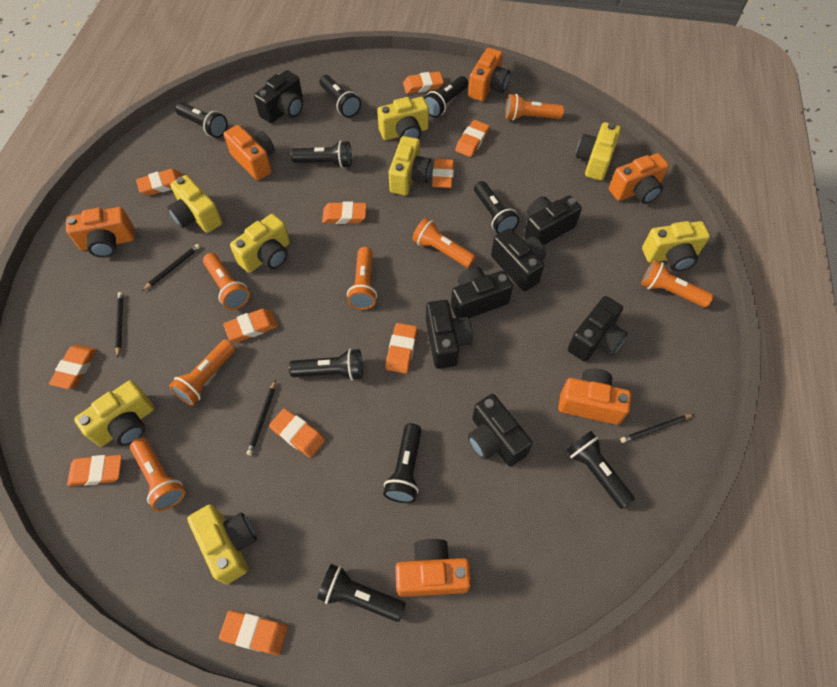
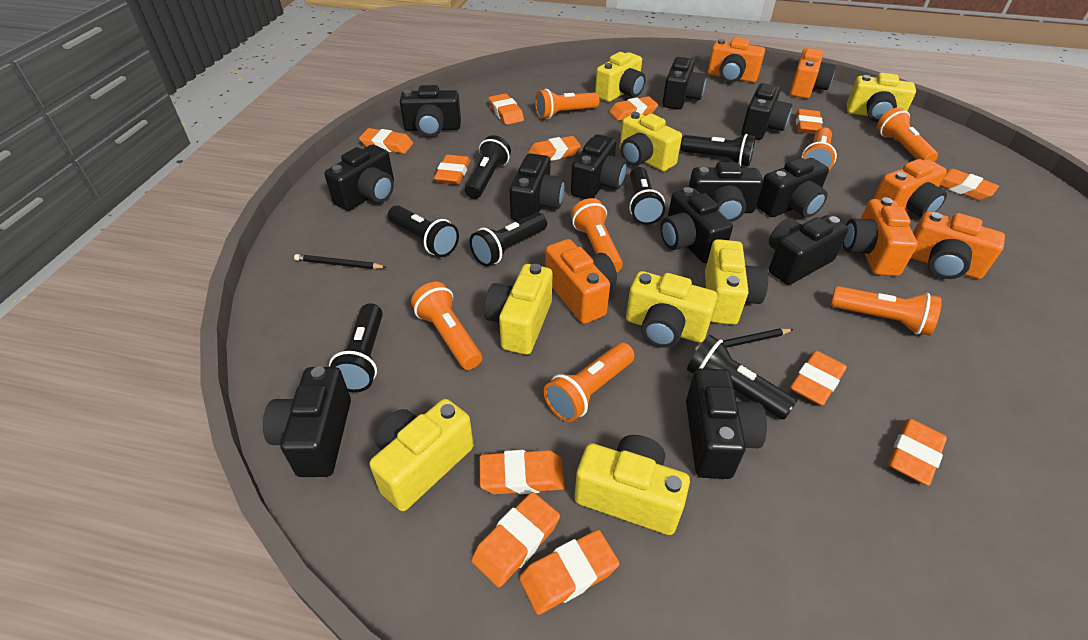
black camera: 7 -> 12
black flashlight: 9 -> 7
black pencil: 4 -> 2
orange eraser: 11 -> 12

